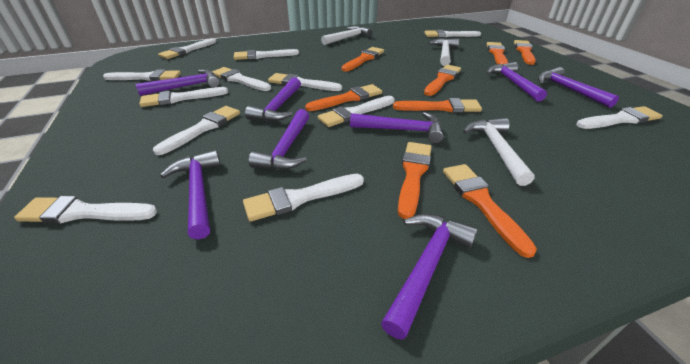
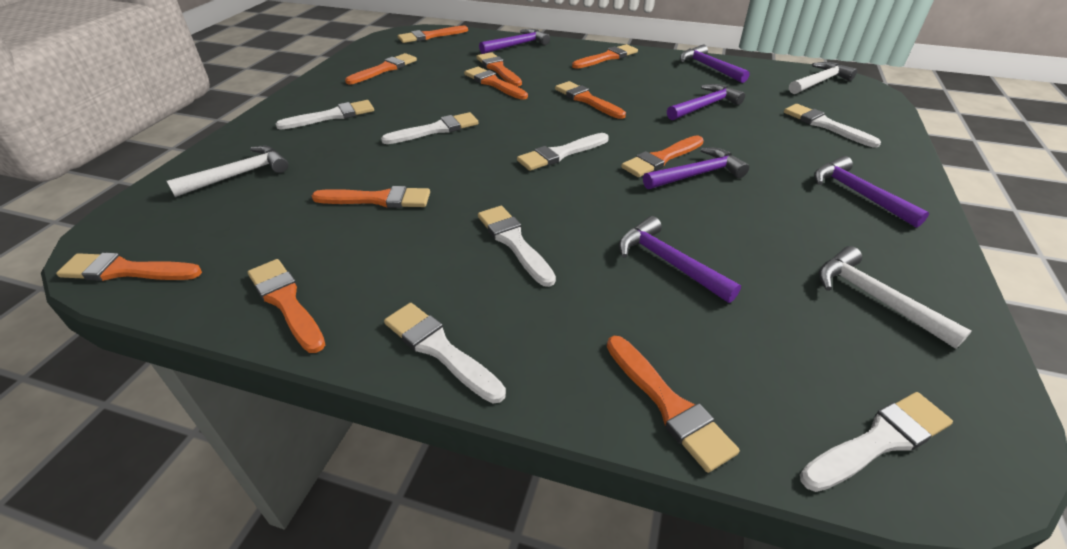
orange brush: 8 -> 11
purple hammer: 8 -> 6
white brush: 12 -> 7

